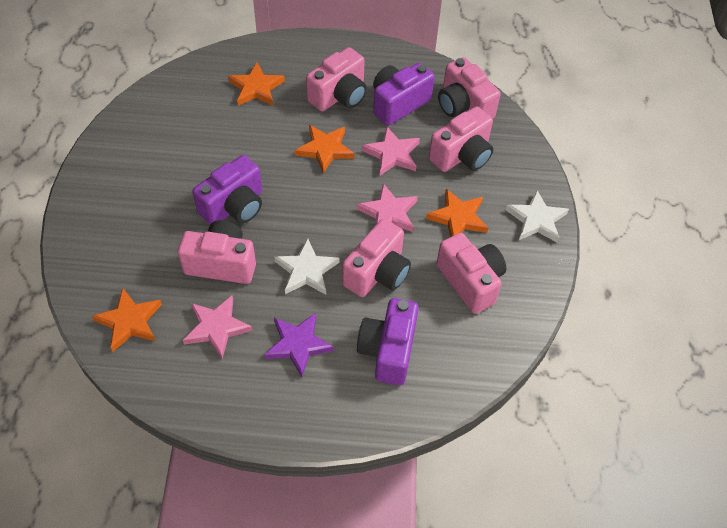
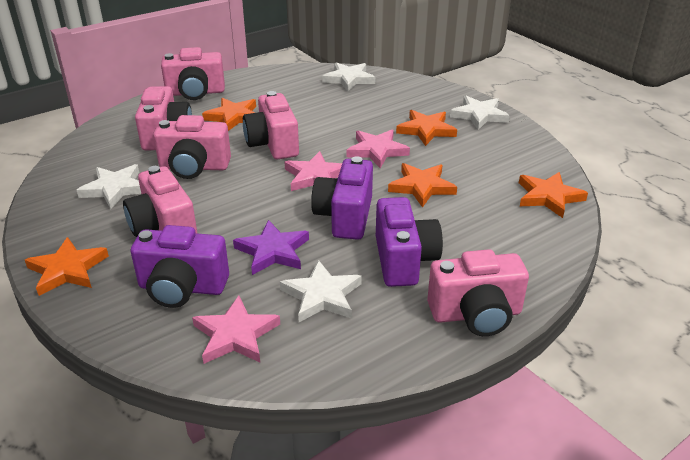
orange star: 4 -> 5
white star: 2 -> 4

